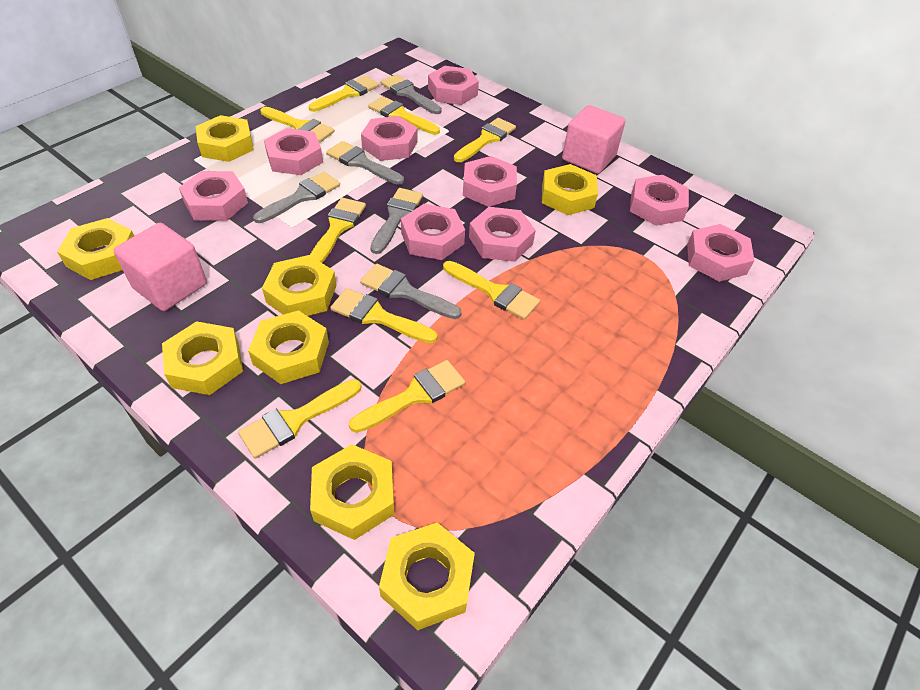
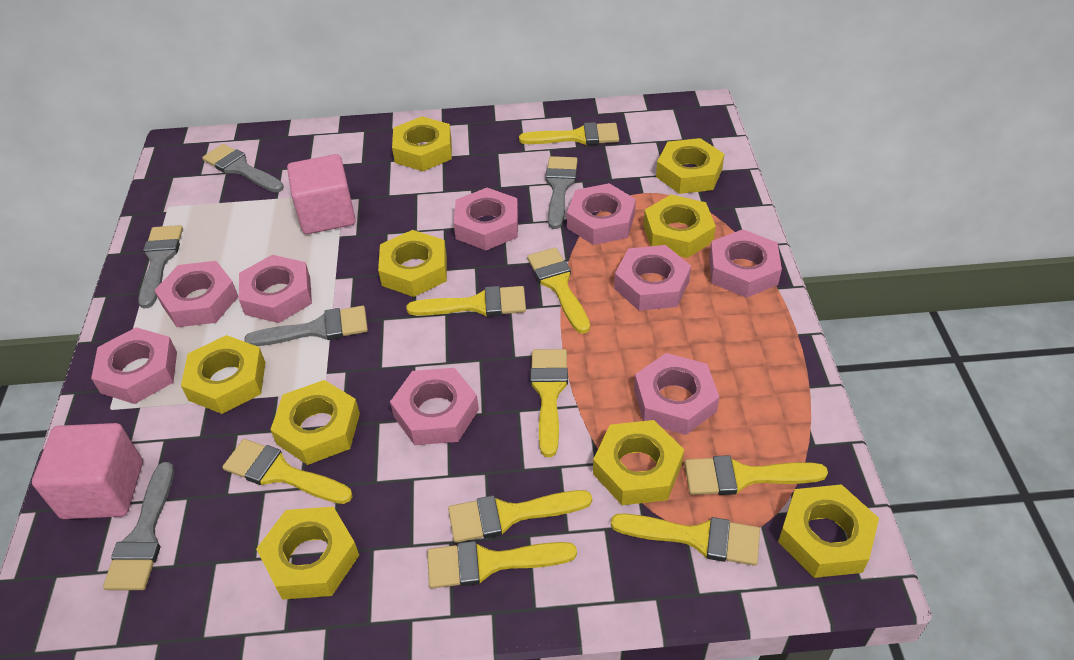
yellow nut: 8 -> 9

